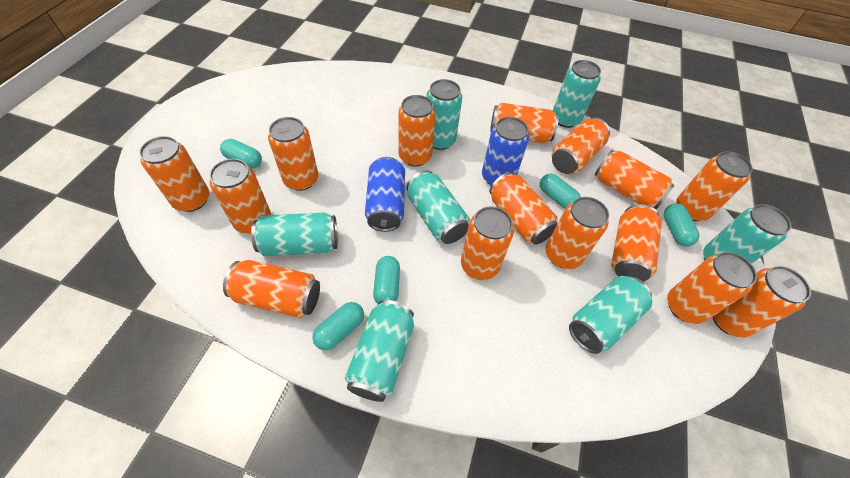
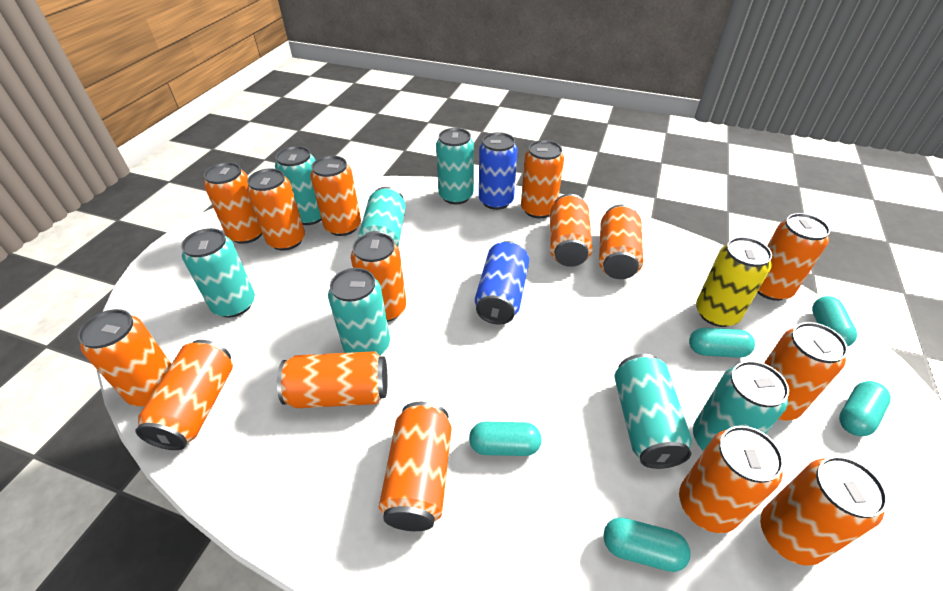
yellow can: 0 -> 1

